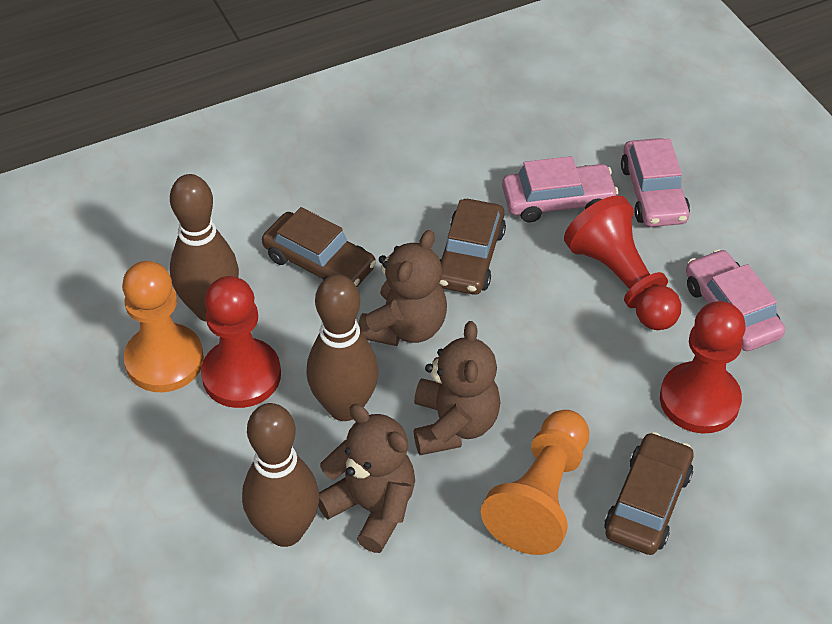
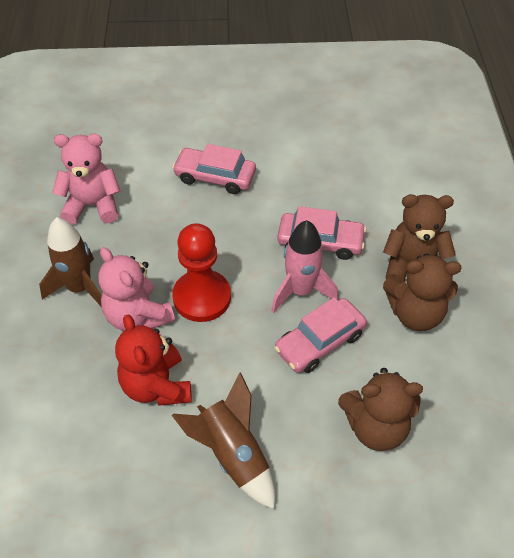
brown bowling pin: 3 -> 0
brown car: 3 -> 0
brown rocket: 0 -> 2
orange pawn: 2 -> 0
pink rocket: 0 -> 1
pink teddy bear: 0 -> 2
red pawn: 3 -> 1
red teddy bear: 0 -> 1

